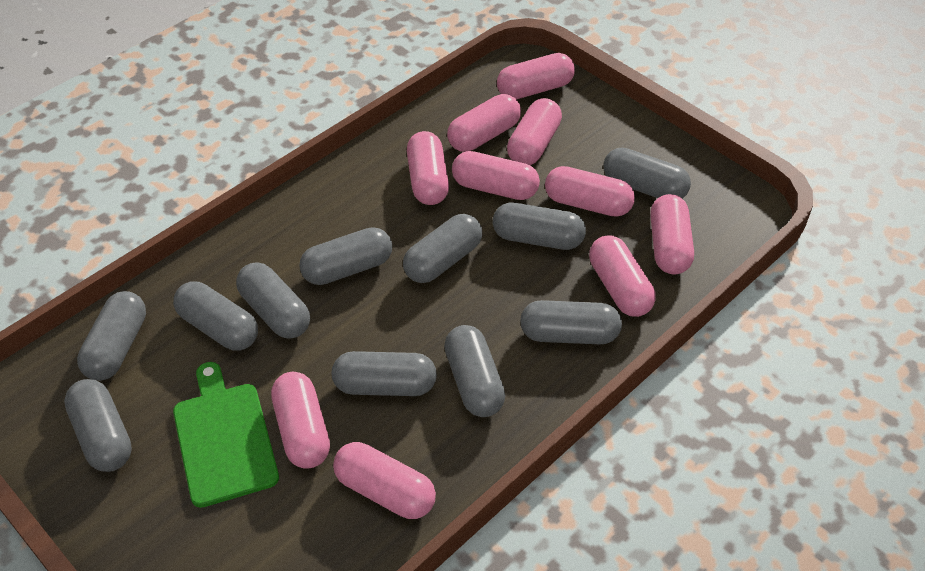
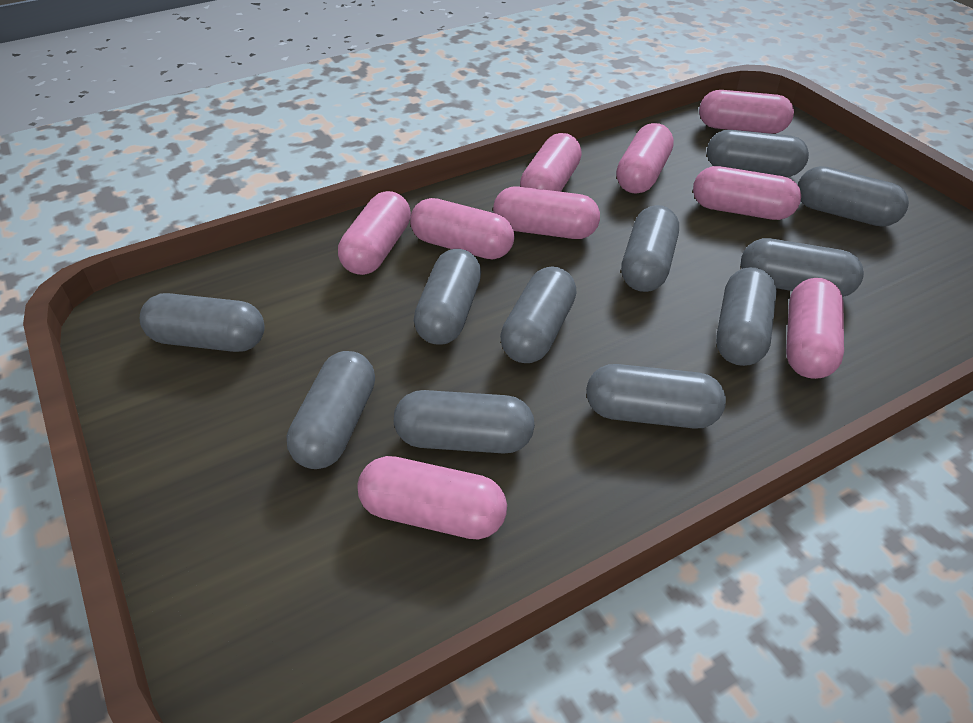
green cutting board: 1 -> 0
pink capsule: 10 -> 9

